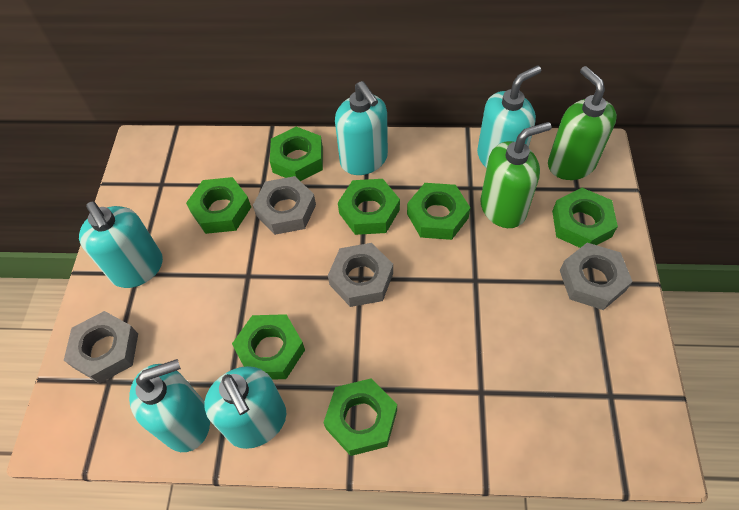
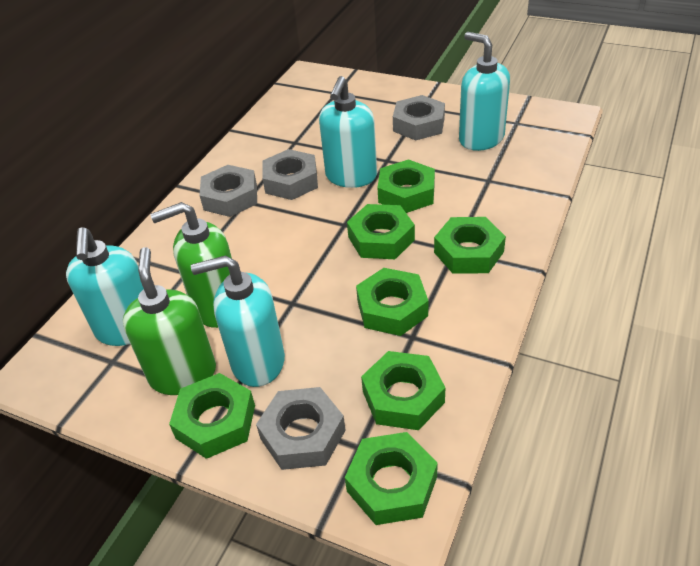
turquoise soap dispenser: 5 -> 4

